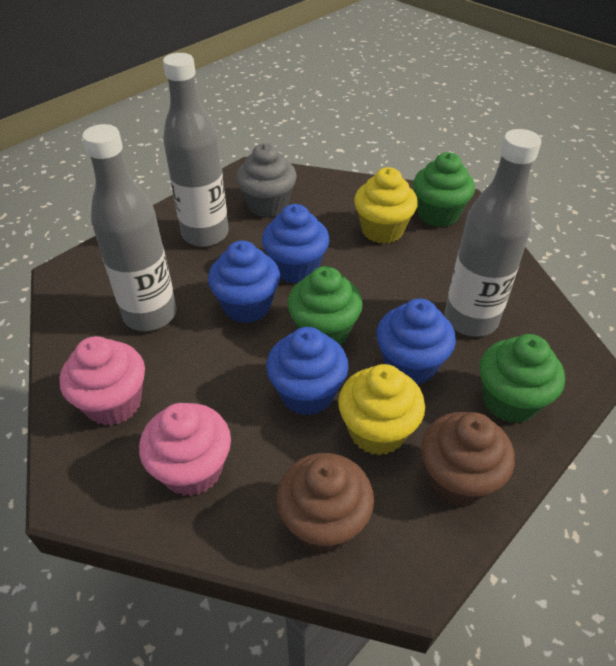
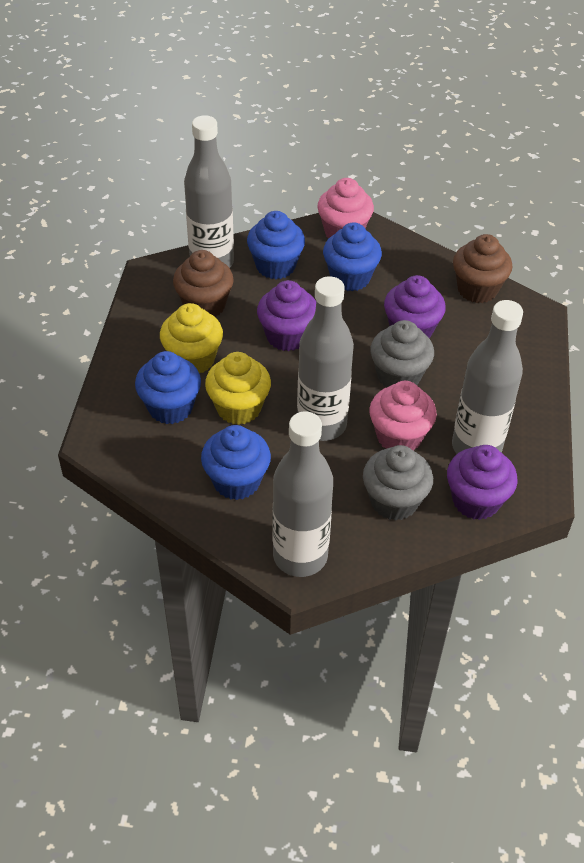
green cupcake: 3 -> 0
grey bottle: 3 -> 4
grey cupcake: 1 -> 2
purple cupcake: 0 -> 3

